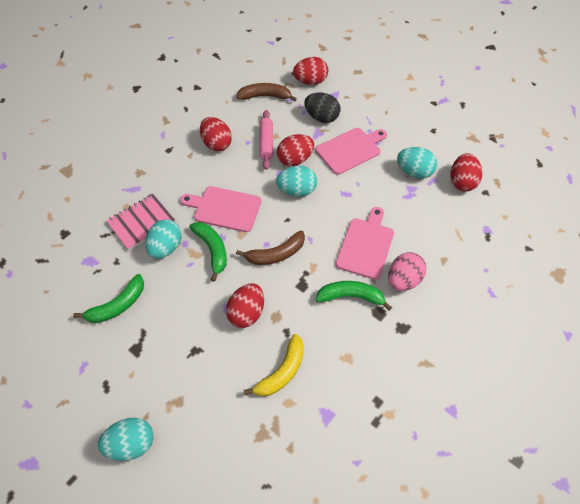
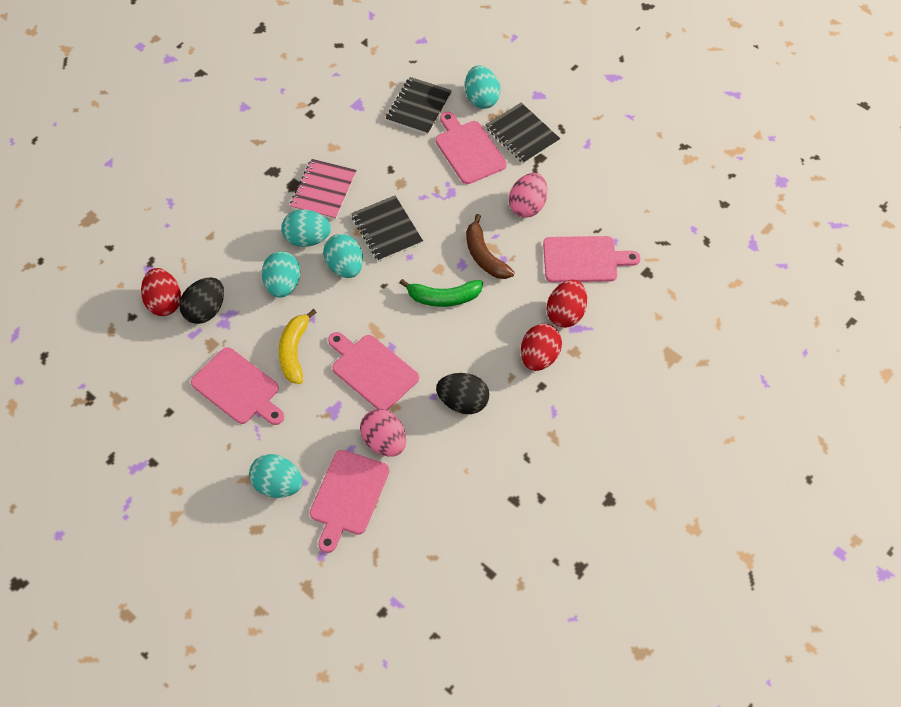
black egg: 1 -> 2
black notebook: 0 -> 3
brown banana: 2 -> 1
green banana: 3 -> 1
pink cutting board: 3 -> 5
pink egg: 1 -> 2
pink rolling pin: 1 -> 0
red egg: 5 -> 3
turquoise egg: 4 -> 5

